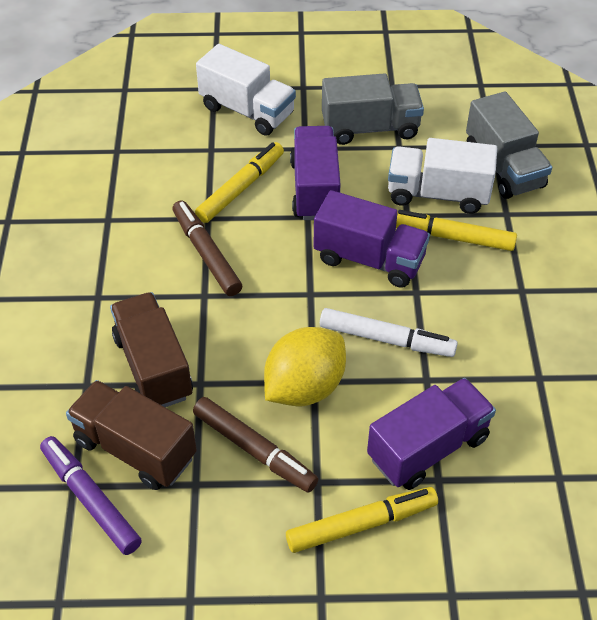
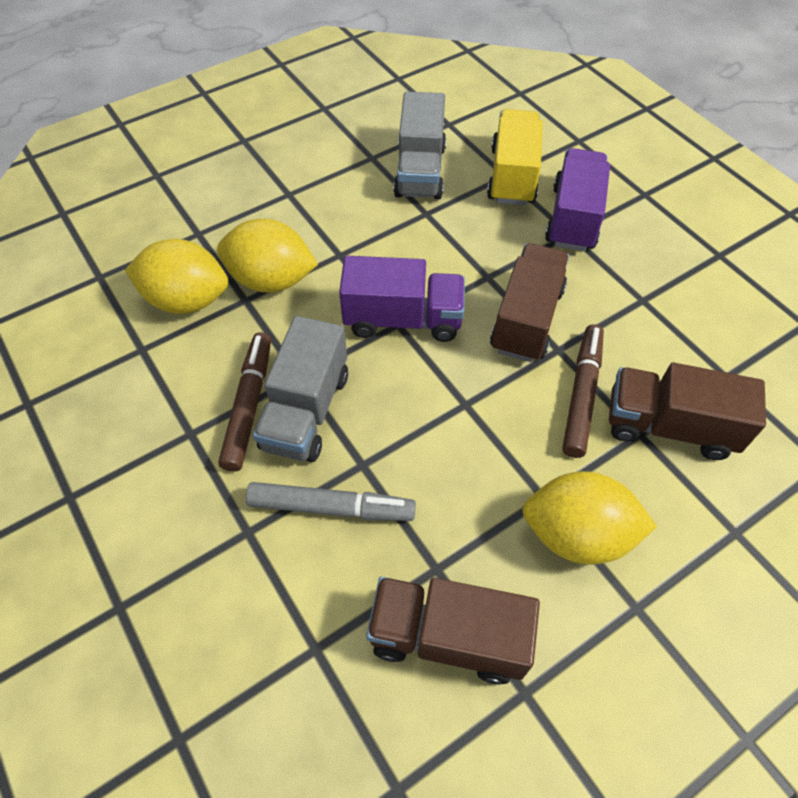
brown truck: 2 -> 3
grey marker: 0 -> 1
purple marker: 1 -> 0
purple truck: 3 -> 2
white marker: 1 -> 0
white truck: 2 -> 0
yellow lemon: 1 -> 3
yellow marker: 3 -> 0
yellow truck: 0 -> 1

